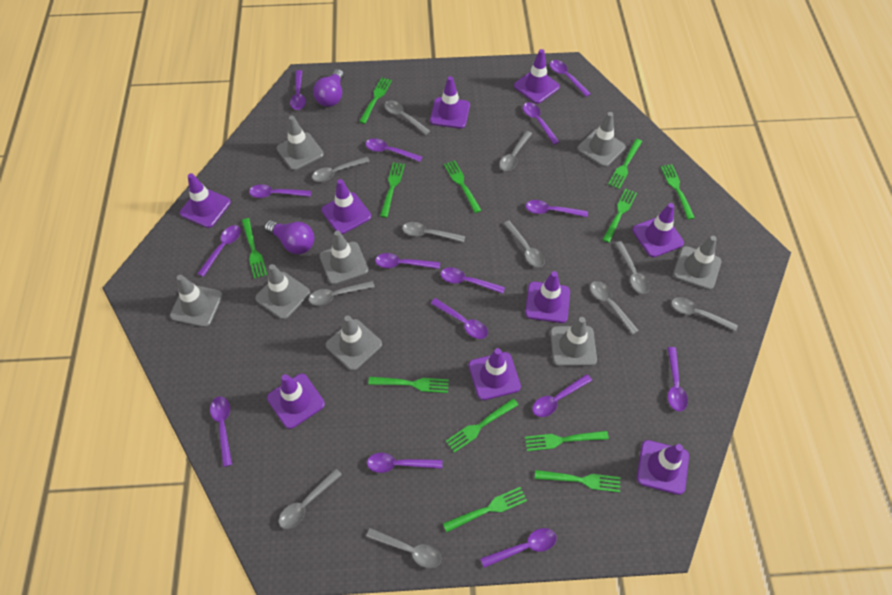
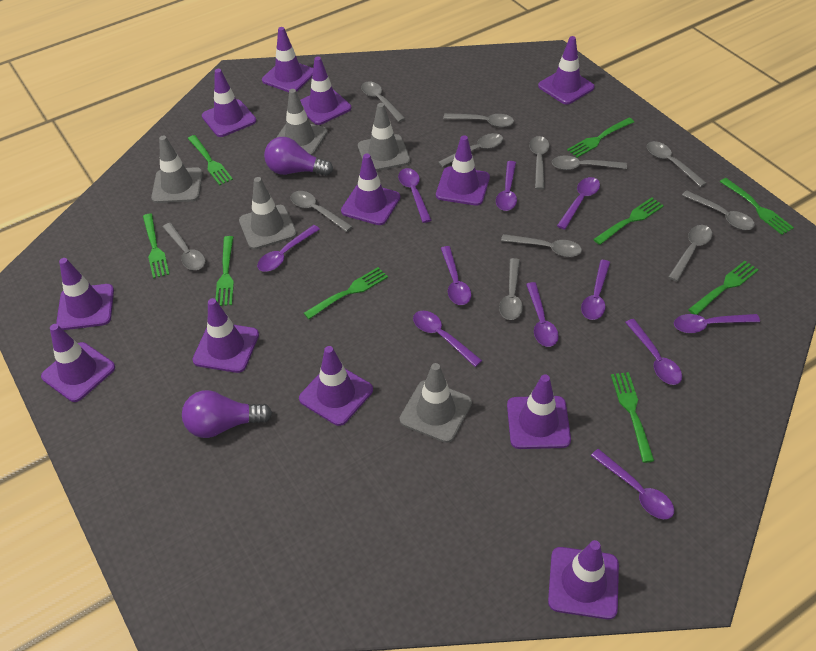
green fork: 12 -> 9
grey spoon: 11 -> 12
grey traffic cone: 8 -> 5
purple spoon: 15 -> 11
purple traffic cone: 9 -> 12

